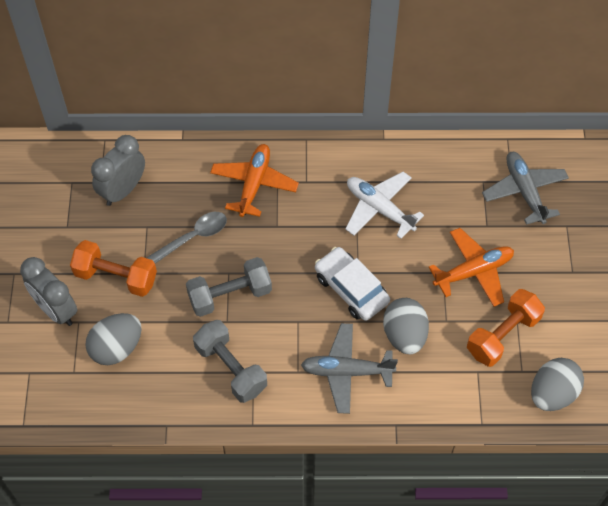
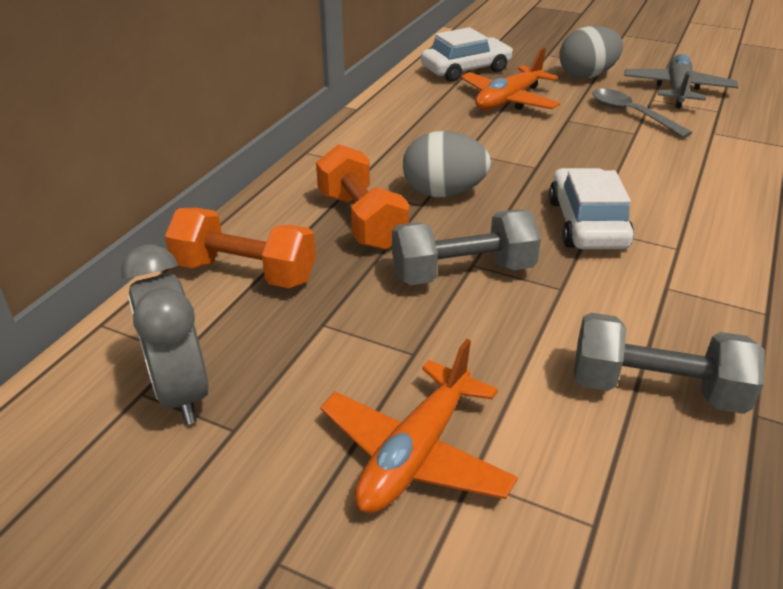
grey clock: 2 -> 1
grey egg: 3 -> 2
grey plane: 2 -> 1
white car: 1 -> 2
white plane: 1 -> 0

